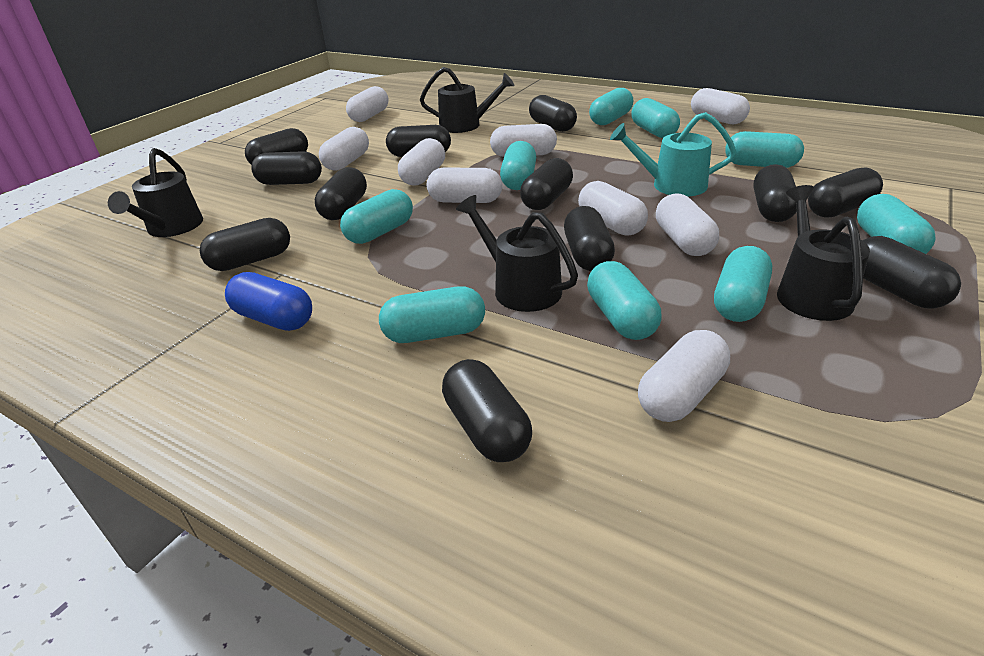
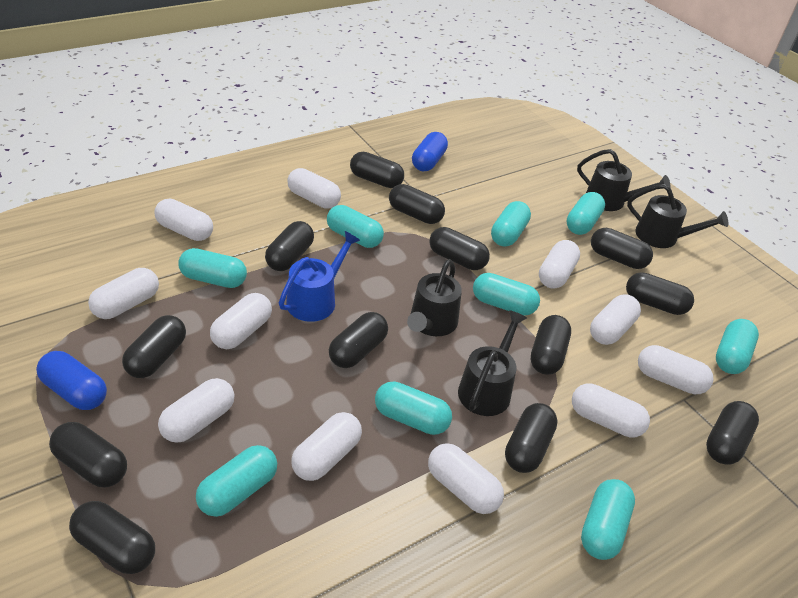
black capsule: 12 -> 13
blue capsule: 1 -> 2
blue watering can: 0 -> 1
turquoise watering can: 1 -> 0
white capsule: 9 -> 11

